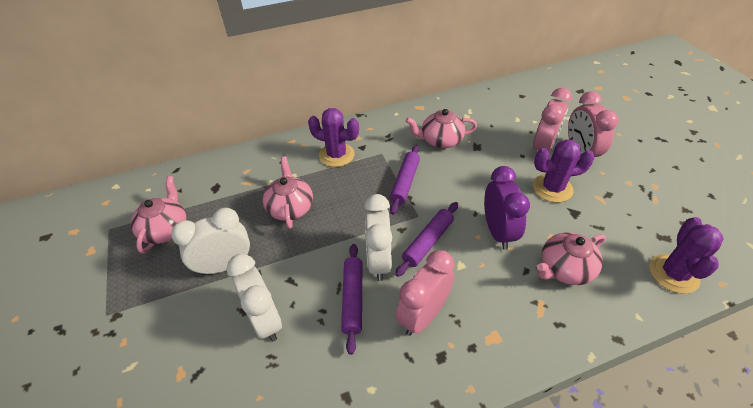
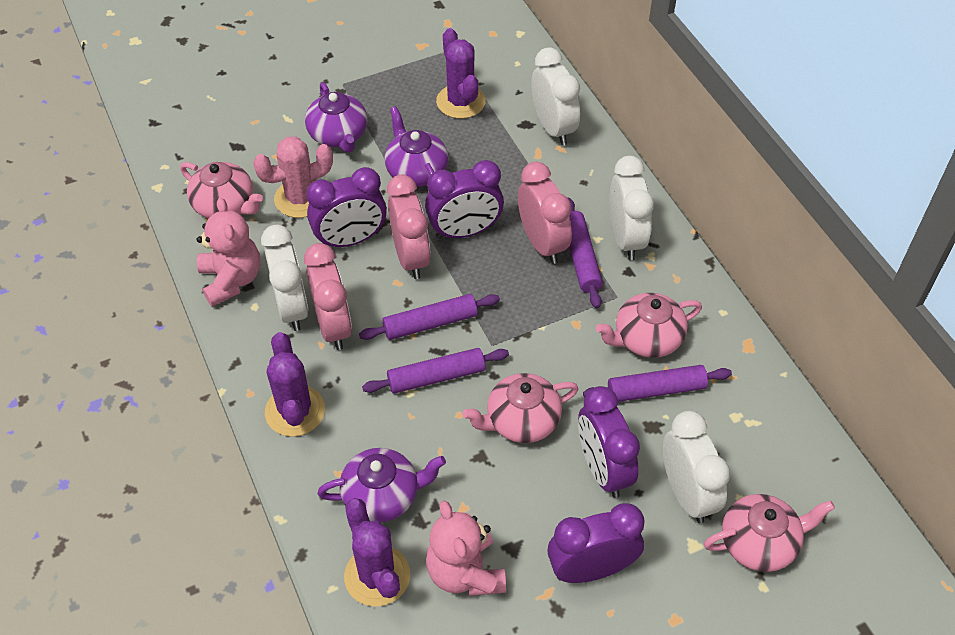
pink cactus: 0 -> 1
pink teddy bear: 0 -> 2
purple clock: 1 -> 4
purple rolling pin: 3 -> 4
purple teapot: 0 -> 3
white clock: 3 -> 4

